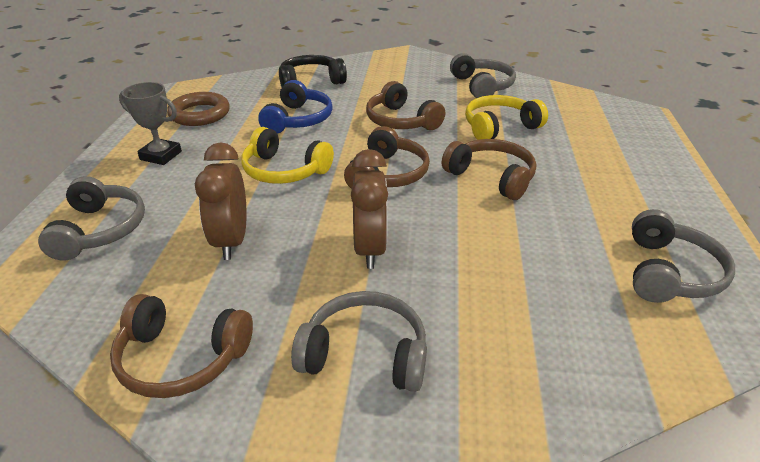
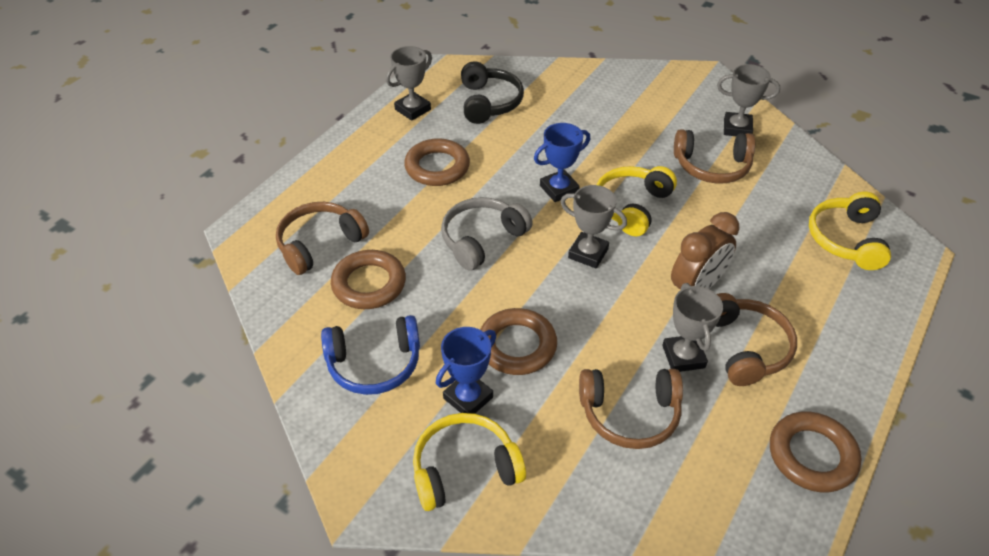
blue trophy: 0 -> 2
brown clock: 2 -> 1
brown ring: 1 -> 4
grey headphones: 4 -> 1
grey trophy: 1 -> 4
yellow headphones: 2 -> 3

